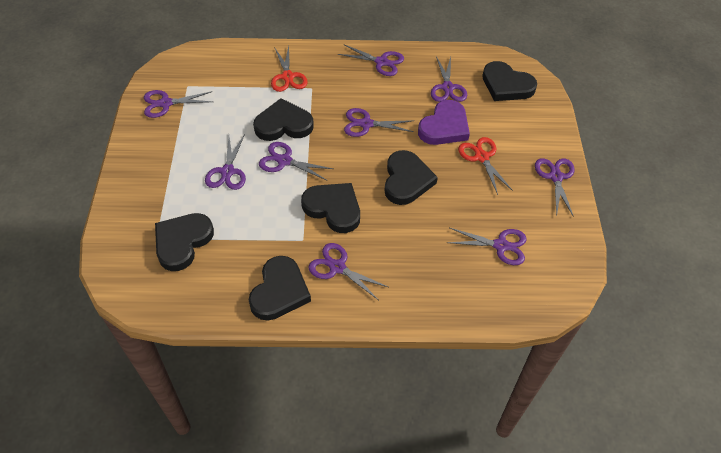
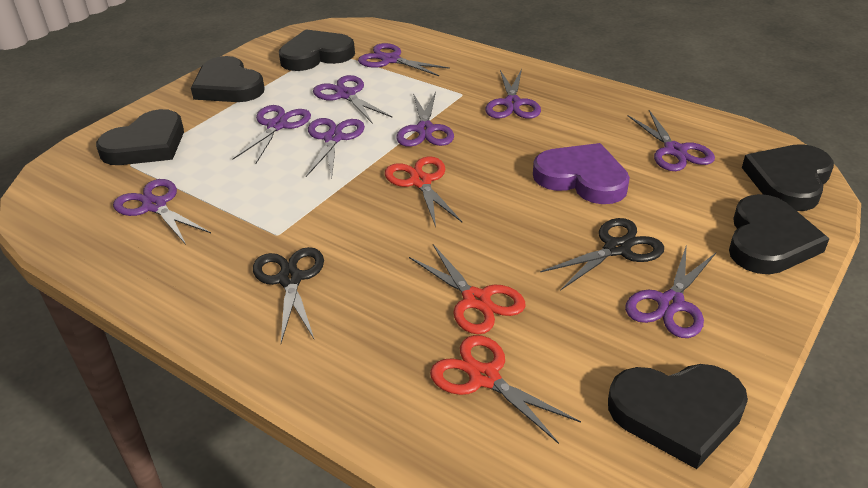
black scissors: 0 -> 2
red scissors: 2 -> 3

